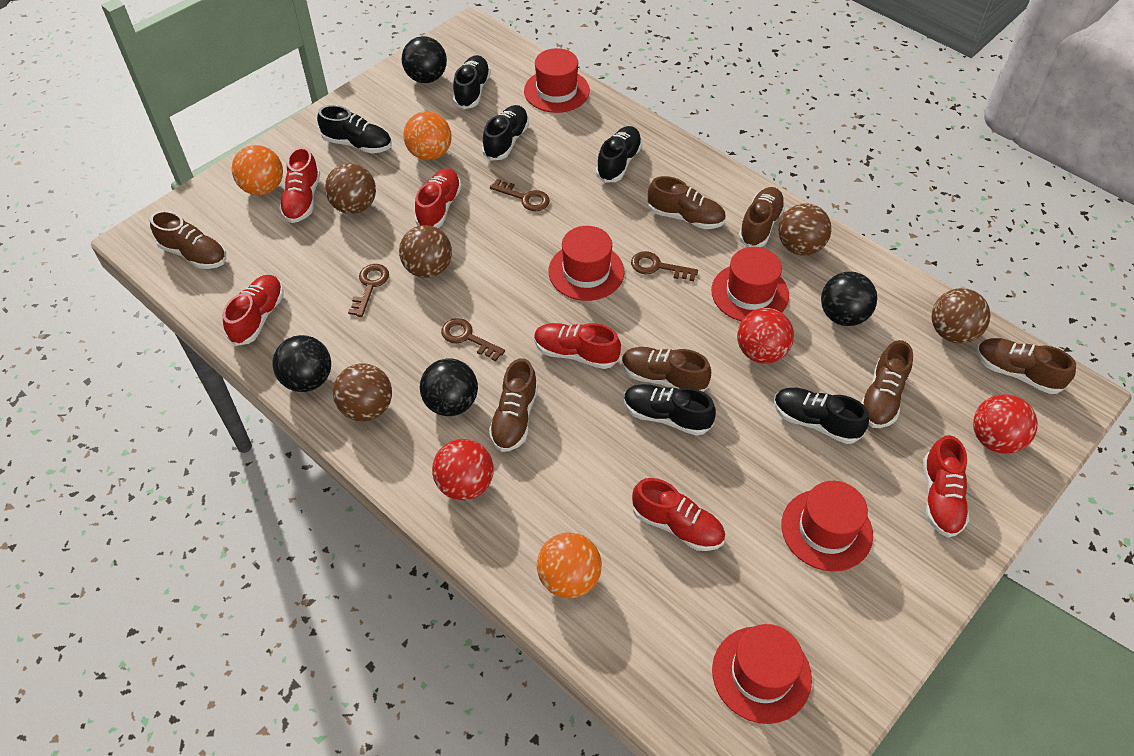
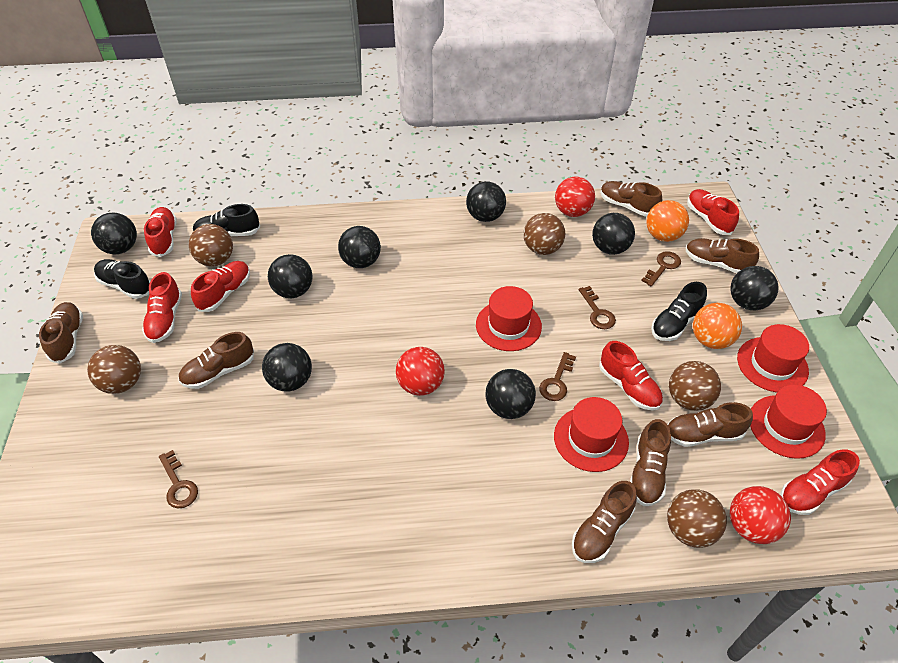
black ball: 4 -> 8
black shoe: 6 -> 3
orange ball: 3 -> 2
red hat: 5 -> 4

